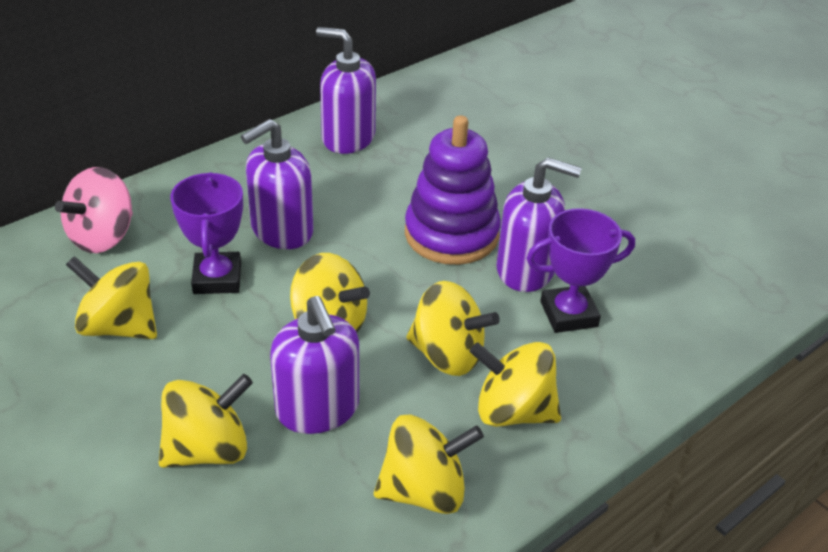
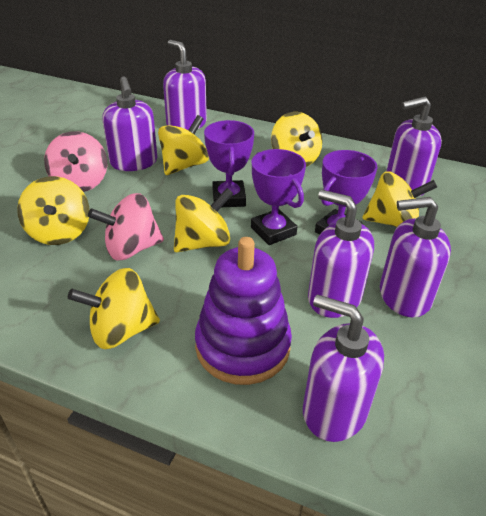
pink spinning top: 1 -> 2
purple soap dispenser: 4 -> 6
purple trophy: 2 -> 3

